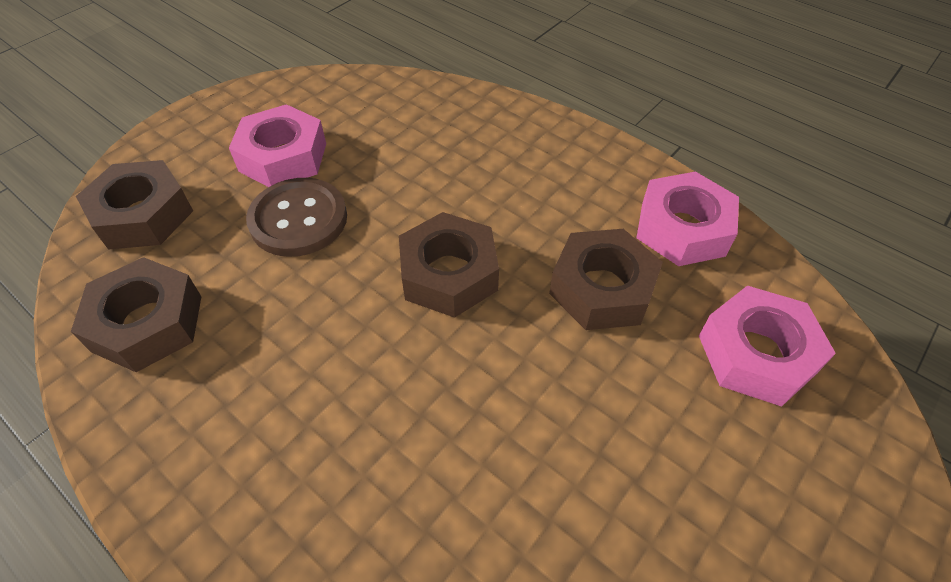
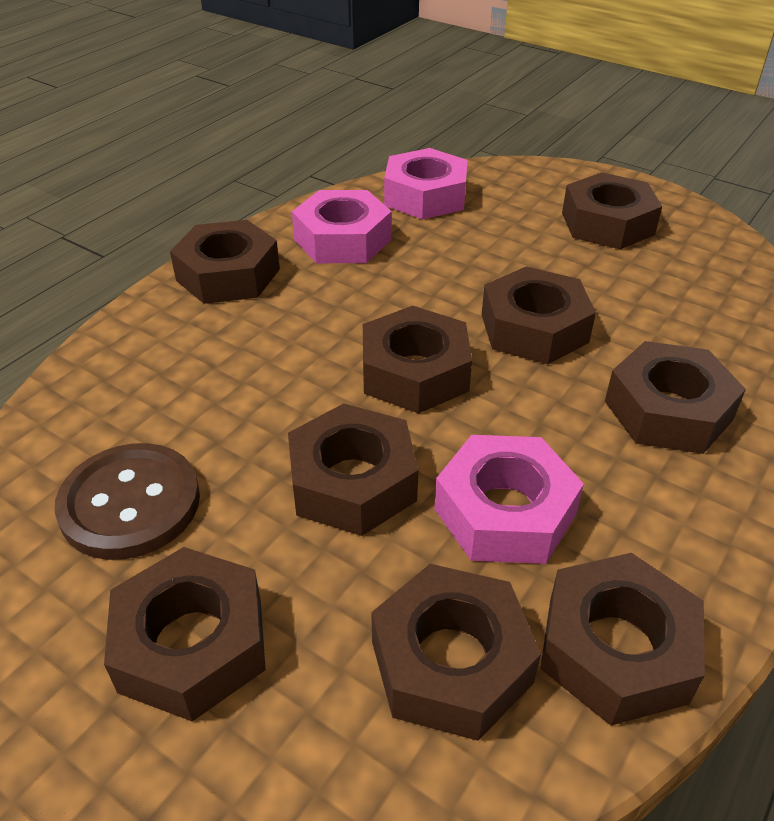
brown nut: 4 -> 9

